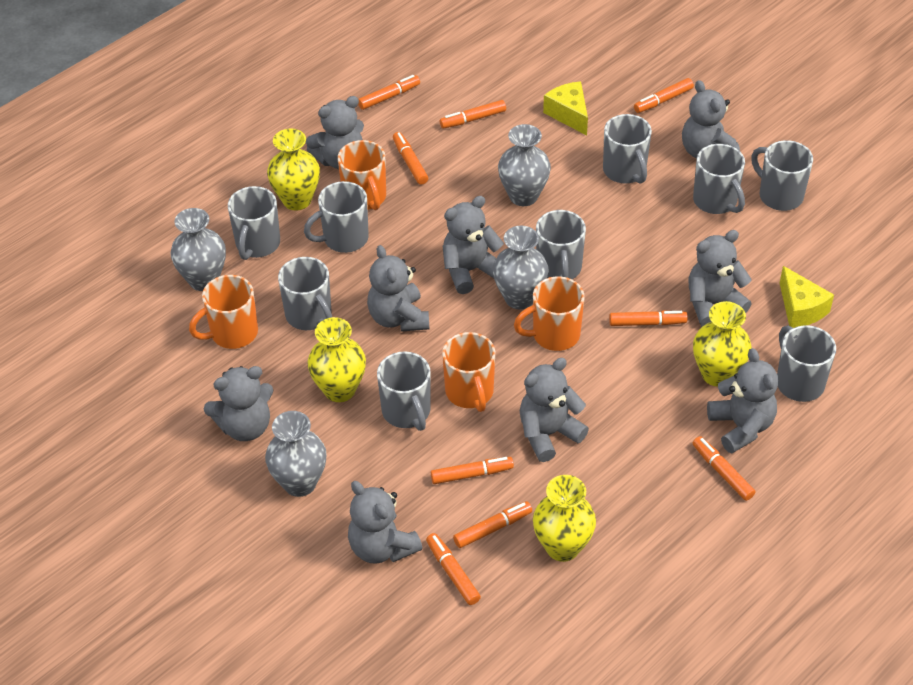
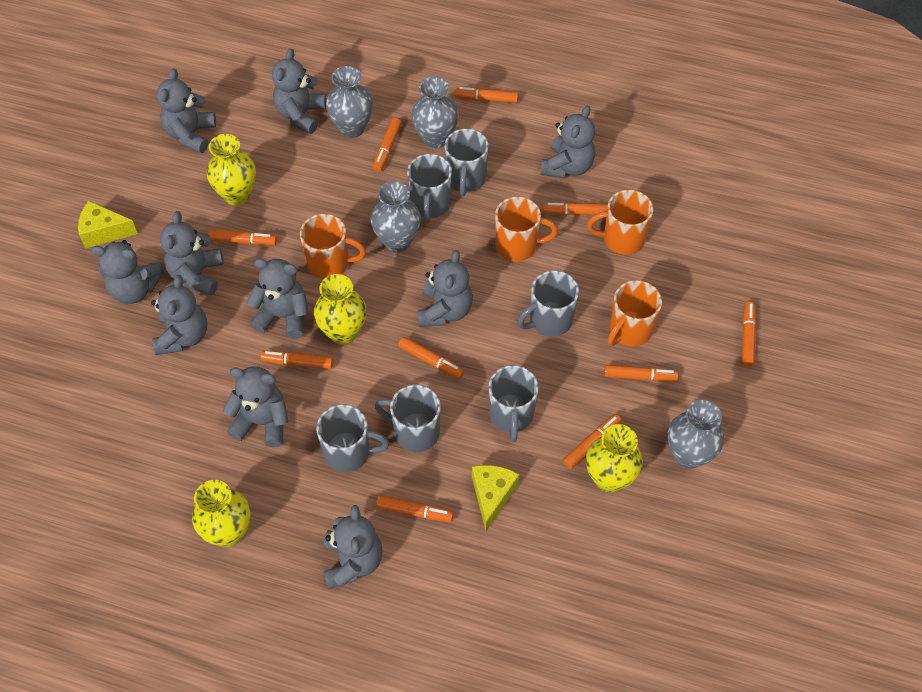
grey mug: 9 -> 6
grey teddy bear: 9 -> 10
orange marker: 9 -> 10

